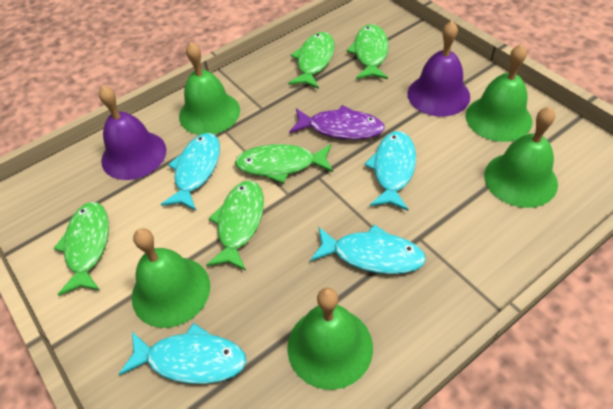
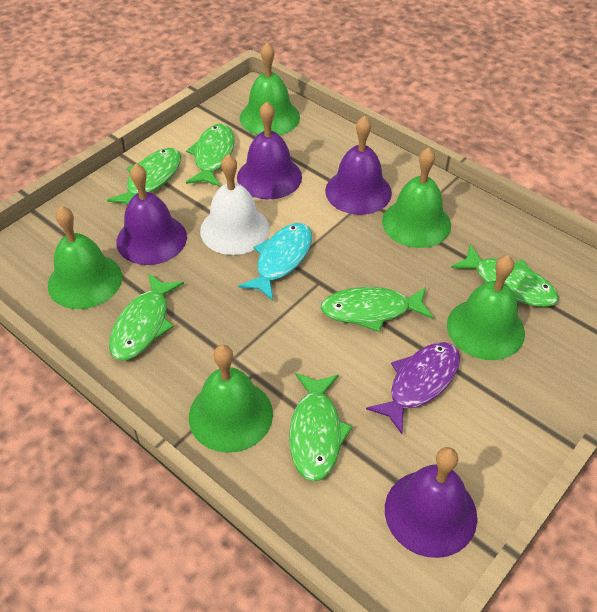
green fish: 5 -> 6
purple bell: 2 -> 4
turquoise fish: 4 -> 1
white bell: 0 -> 1

